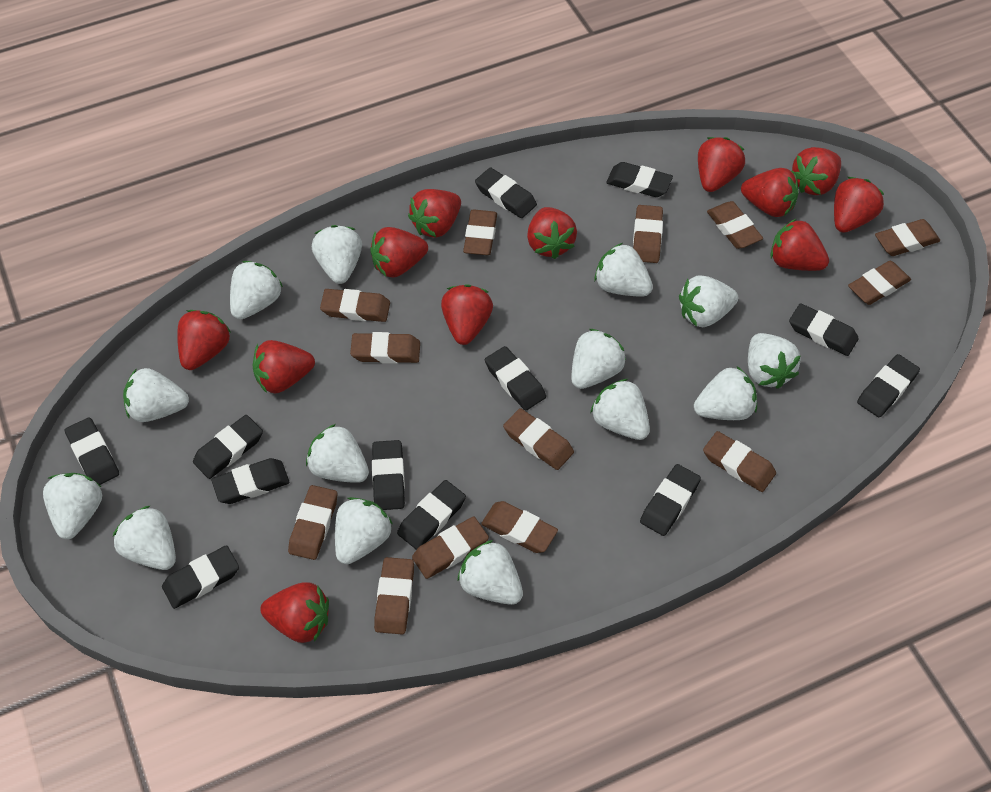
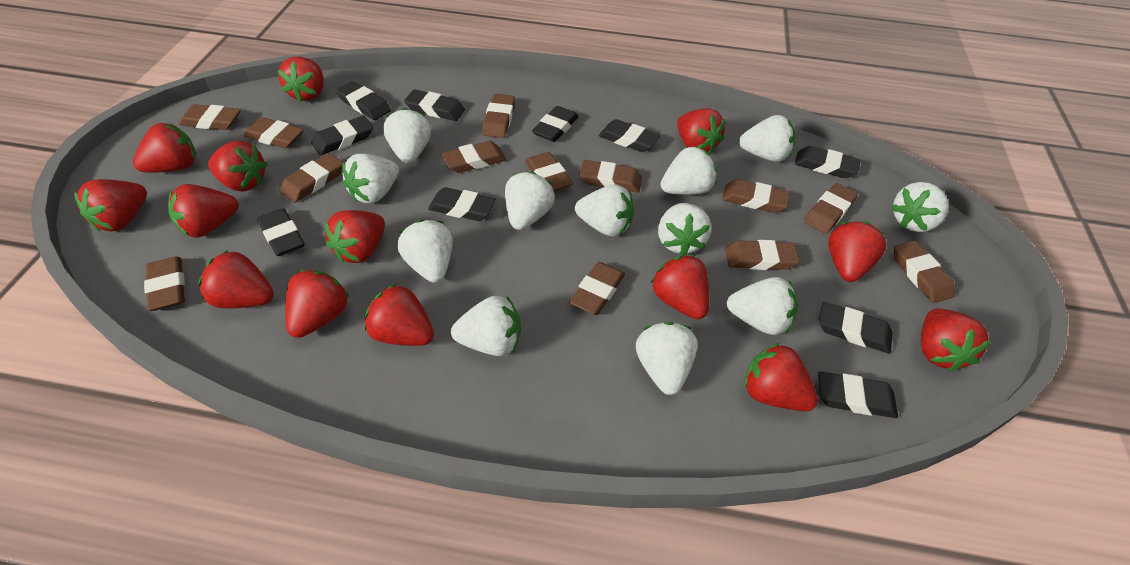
black eraser: 12 -> 10
red strawberry: 12 -> 14
white strawberry: 14 -> 12

